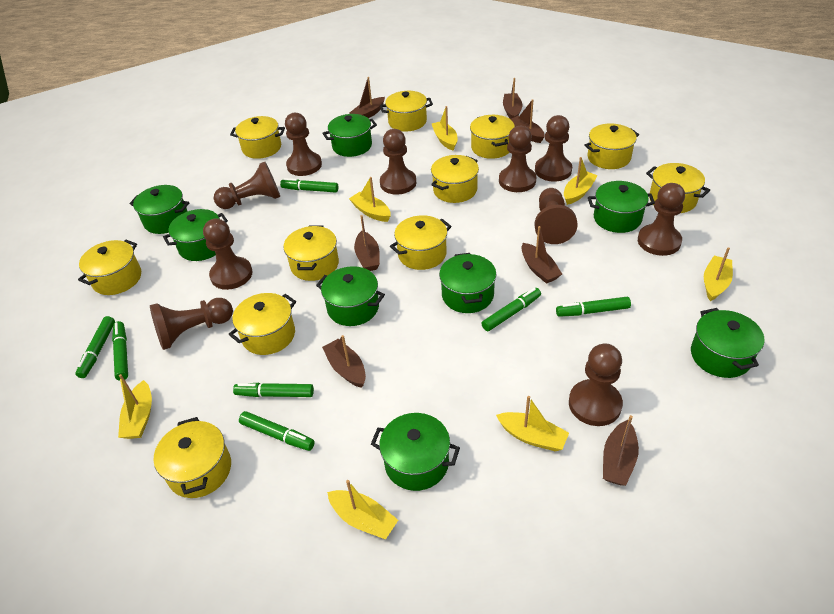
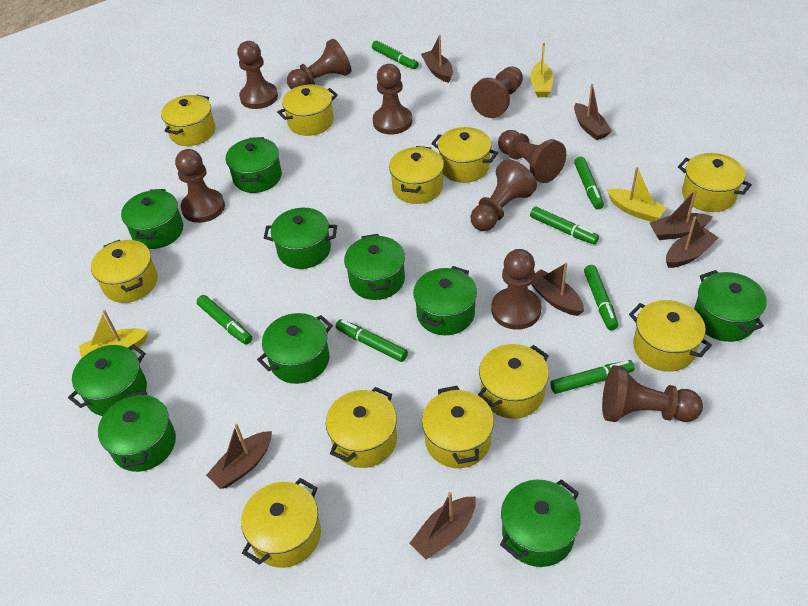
brown pawn: 10 -> 9
green pot: 8 -> 10
yellow boat: 7 -> 3

